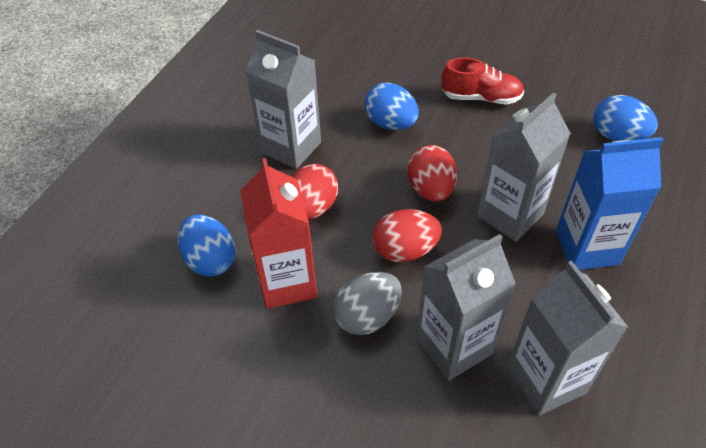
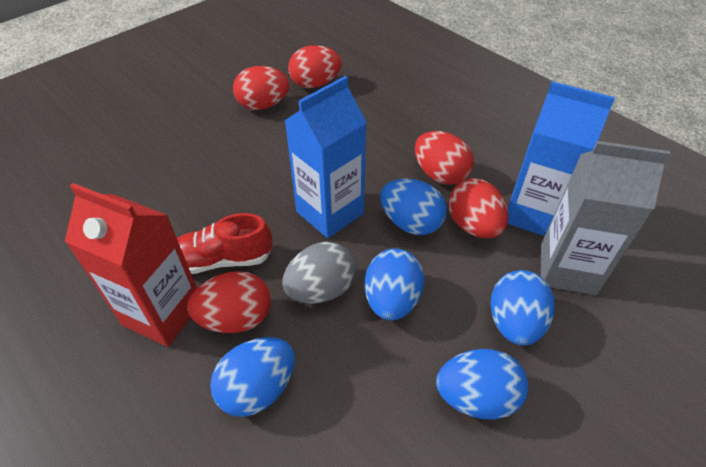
blue carton: 1 -> 2
blue egg: 3 -> 5
grey carton: 4 -> 1
red egg: 3 -> 5

